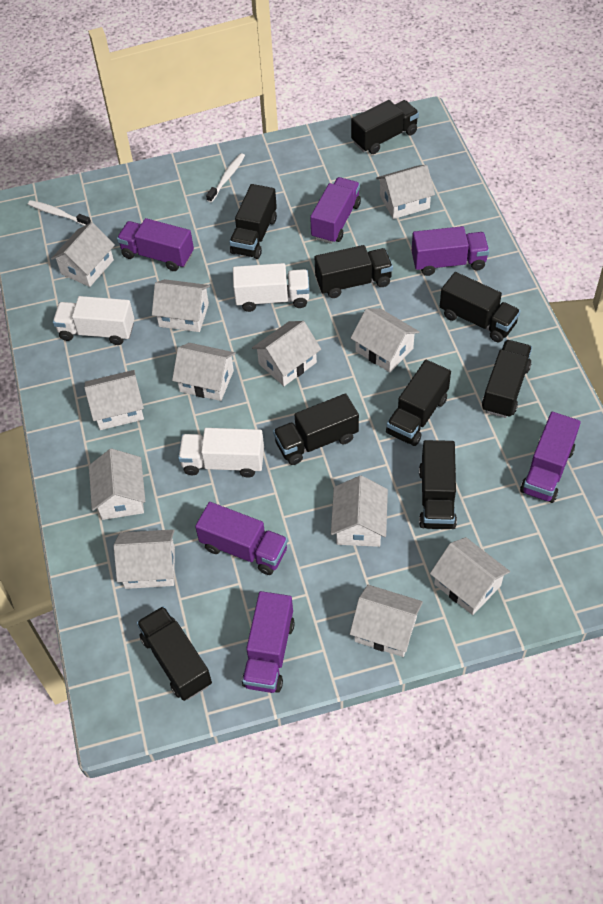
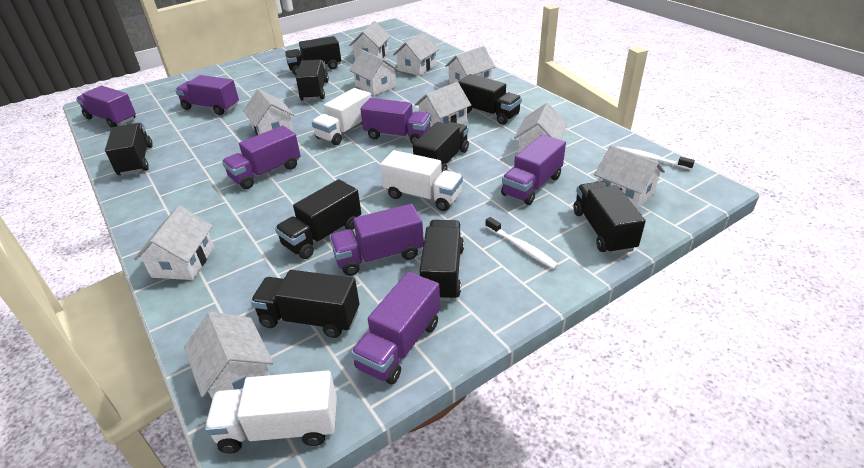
purple truck: 6 -> 7
white house: 12 -> 10

